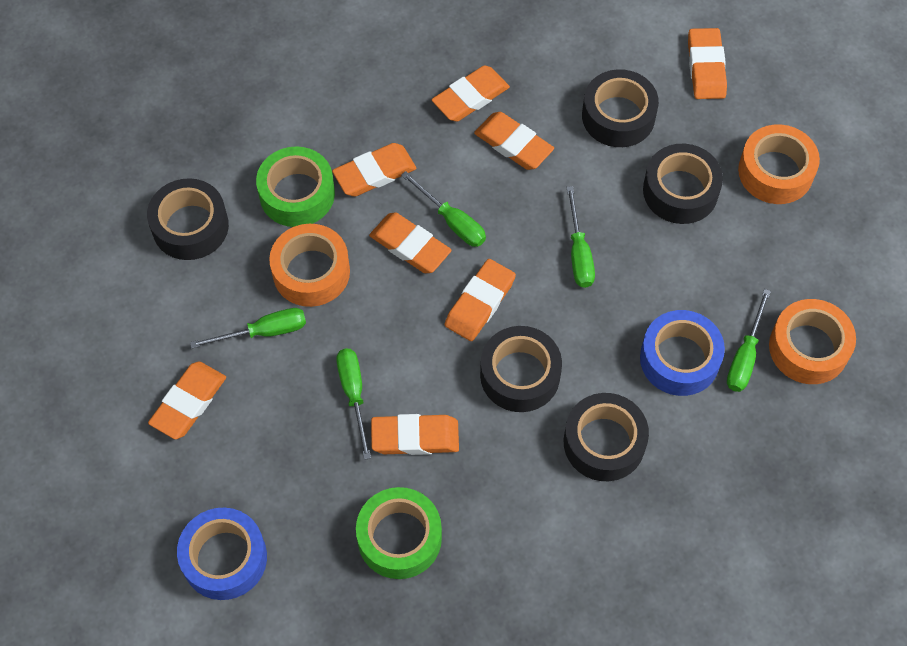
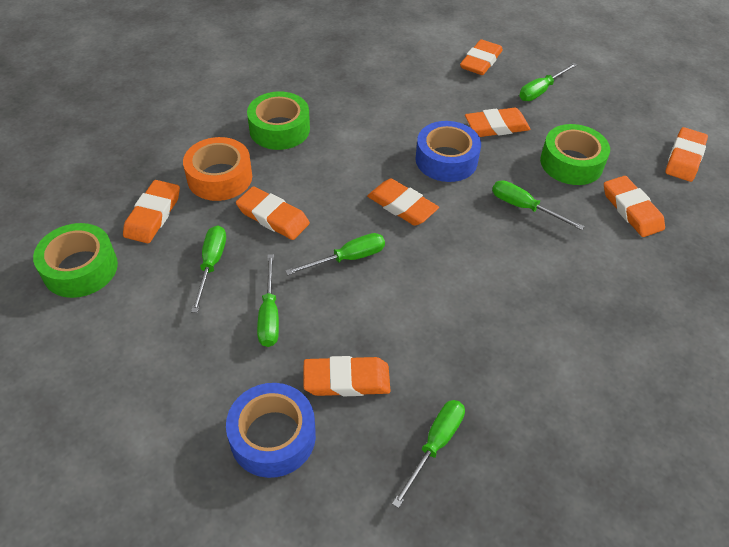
black tape: 5 -> 0
green screwdriver: 5 -> 6
green tape: 2 -> 3
orange tape: 3 -> 1

